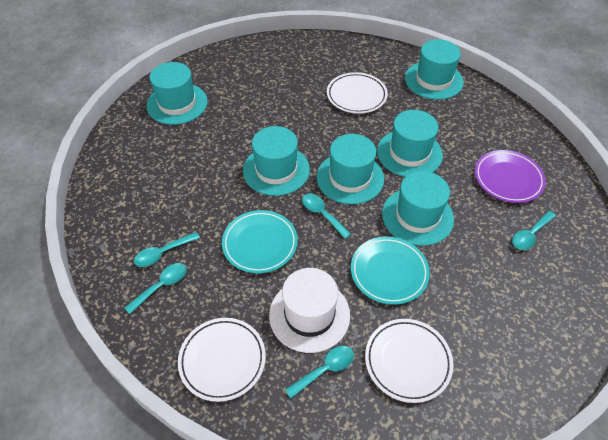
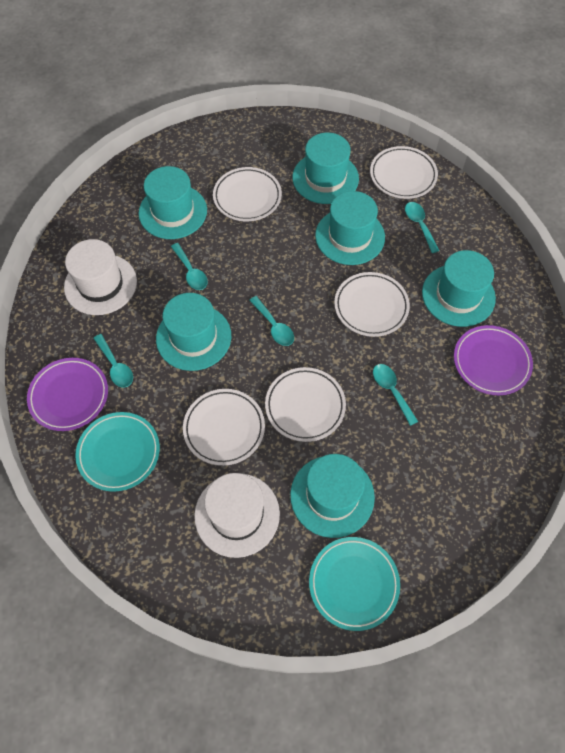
purple plate: 1 -> 2
white hat: 1 -> 2
white plate: 3 -> 5

